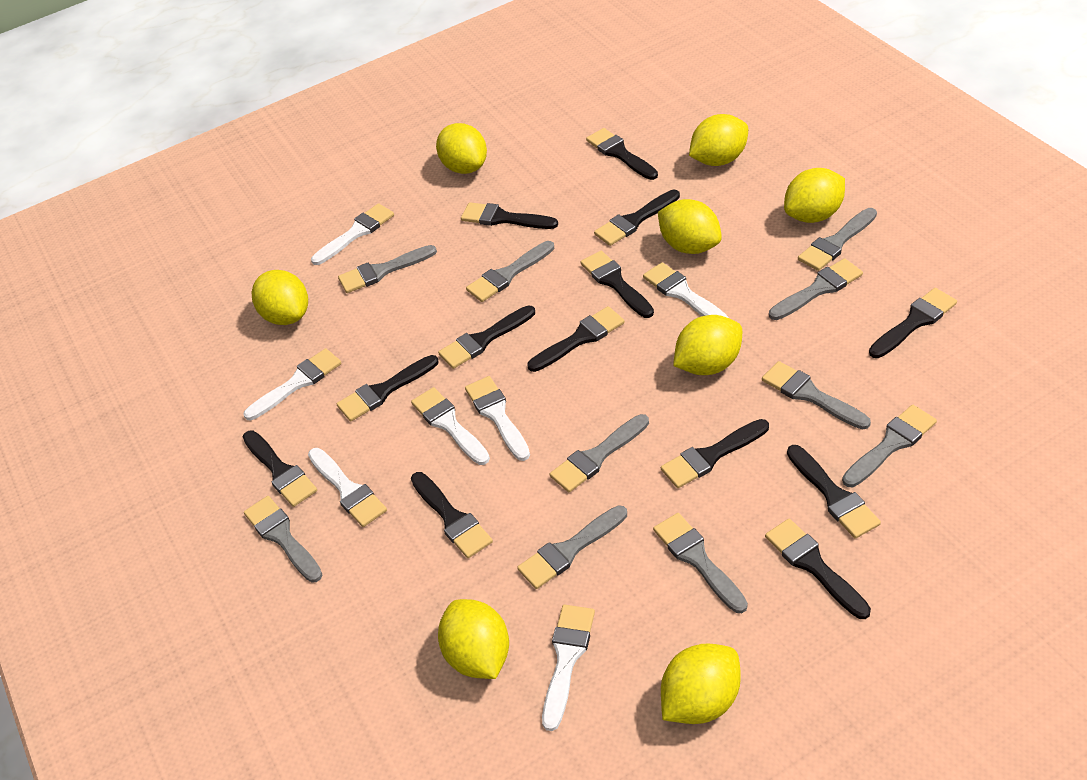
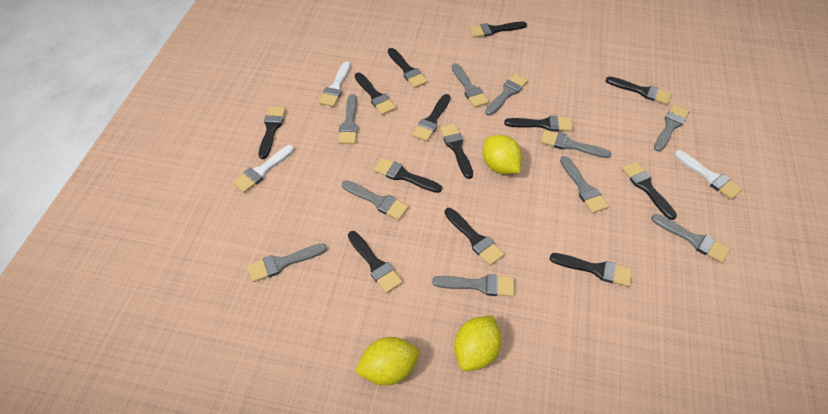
white brush: 7 -> 3
yellow lemon: 8 -> 3

